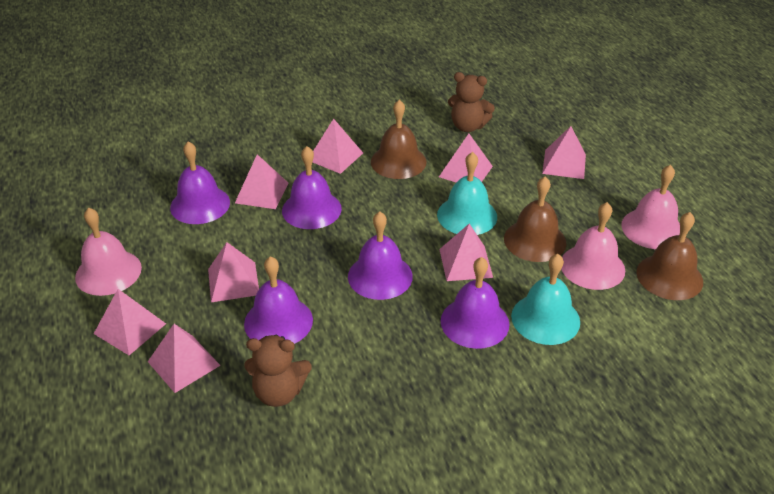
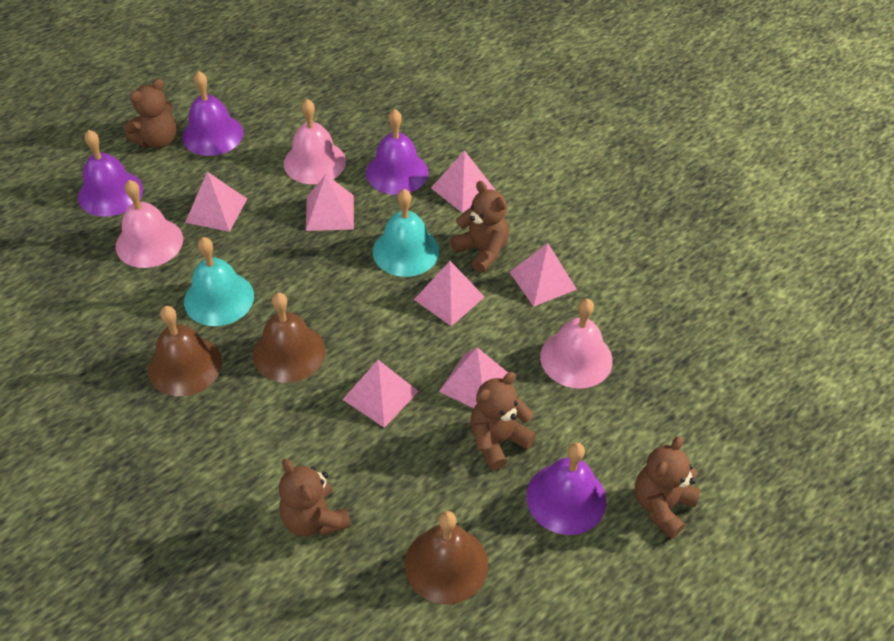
brown teddy bear: 2 -> 5
pink pyramid: 8 -> 7
purple bell: 5 -> 4

